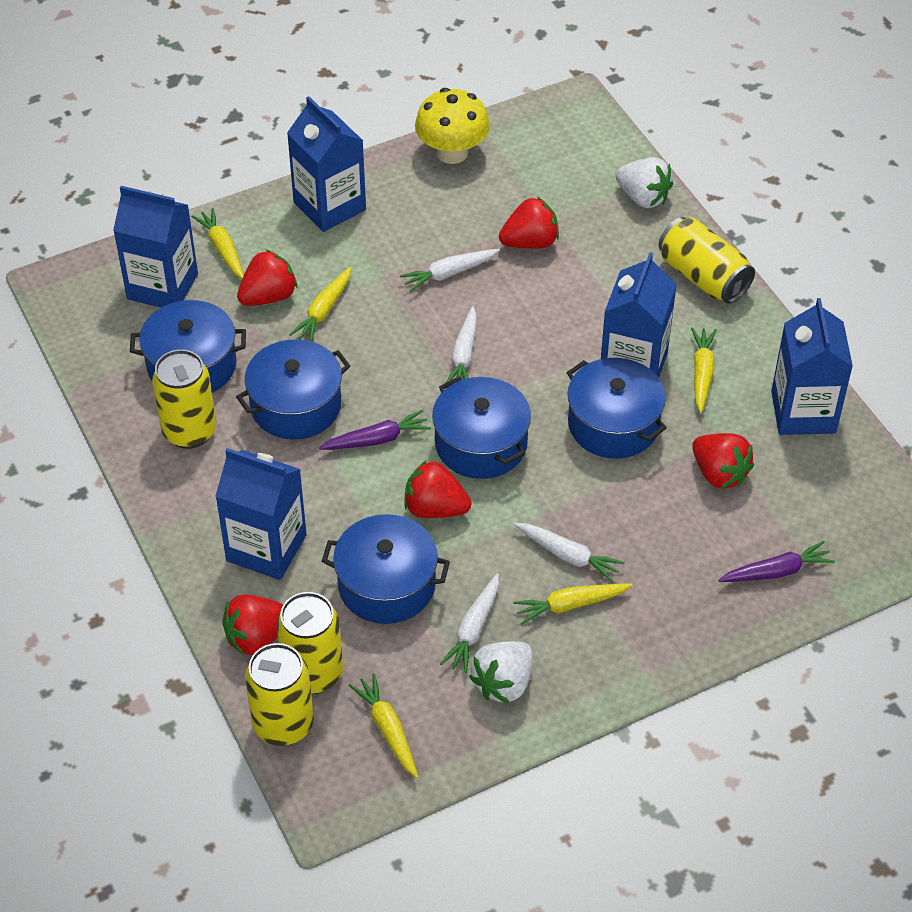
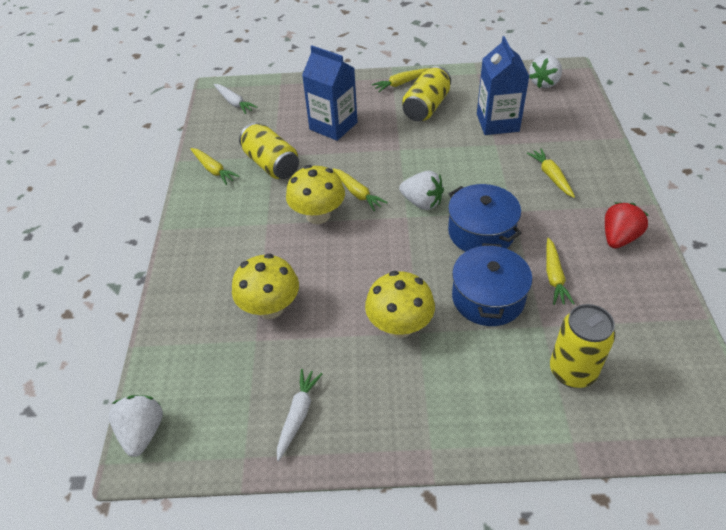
blue carton: 5 -> 2
blue pot: 5 -> 2
purple carrot: 2 -> 0
red strawberry: 5 -> 1
white carrot: 4 -> 2
white strawberry: 2 -> 3
yellow can: 4 -> 3
yellow mushroom: 1 -> 3

